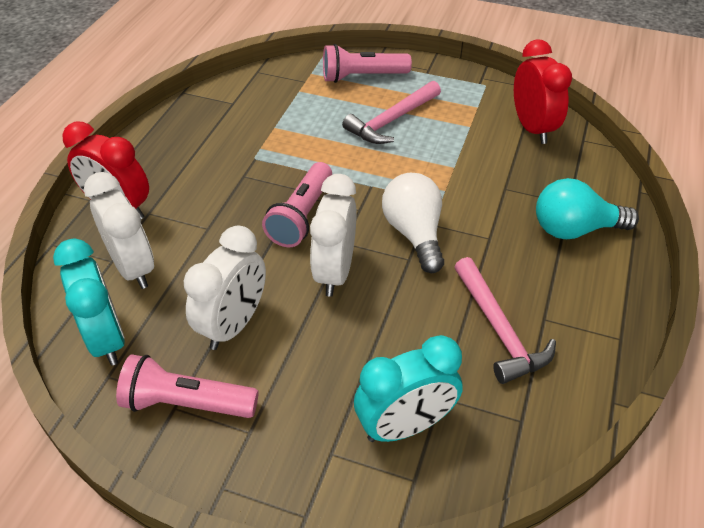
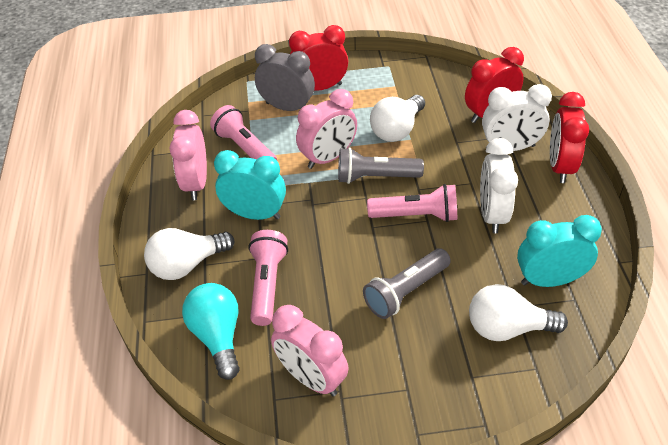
grey clock: 0 -> 1
grey flashlight: 0 -> 2
pink clock: 0 -> 3
pink hammer: 2 -> 0
red clock: 2 -> 3
white clock: 3 -> 2
white light bulb: 1 -> 3

